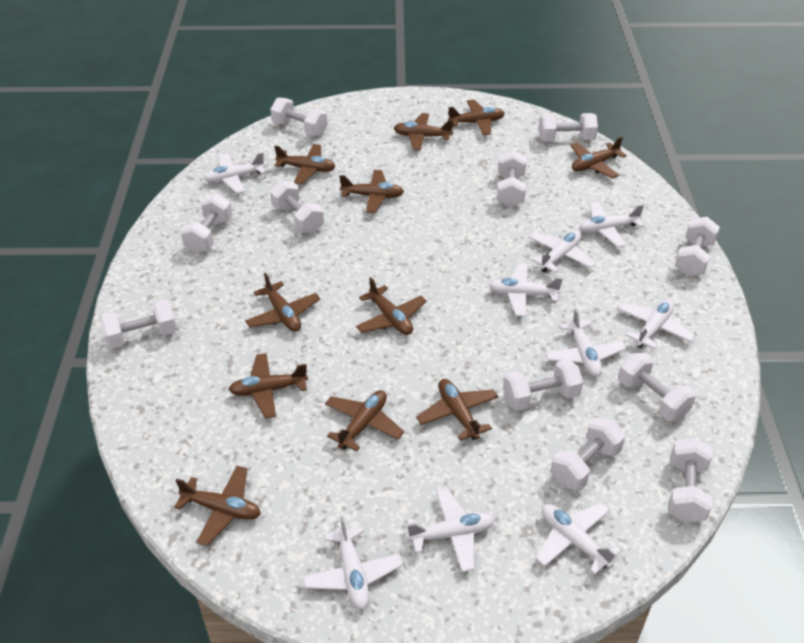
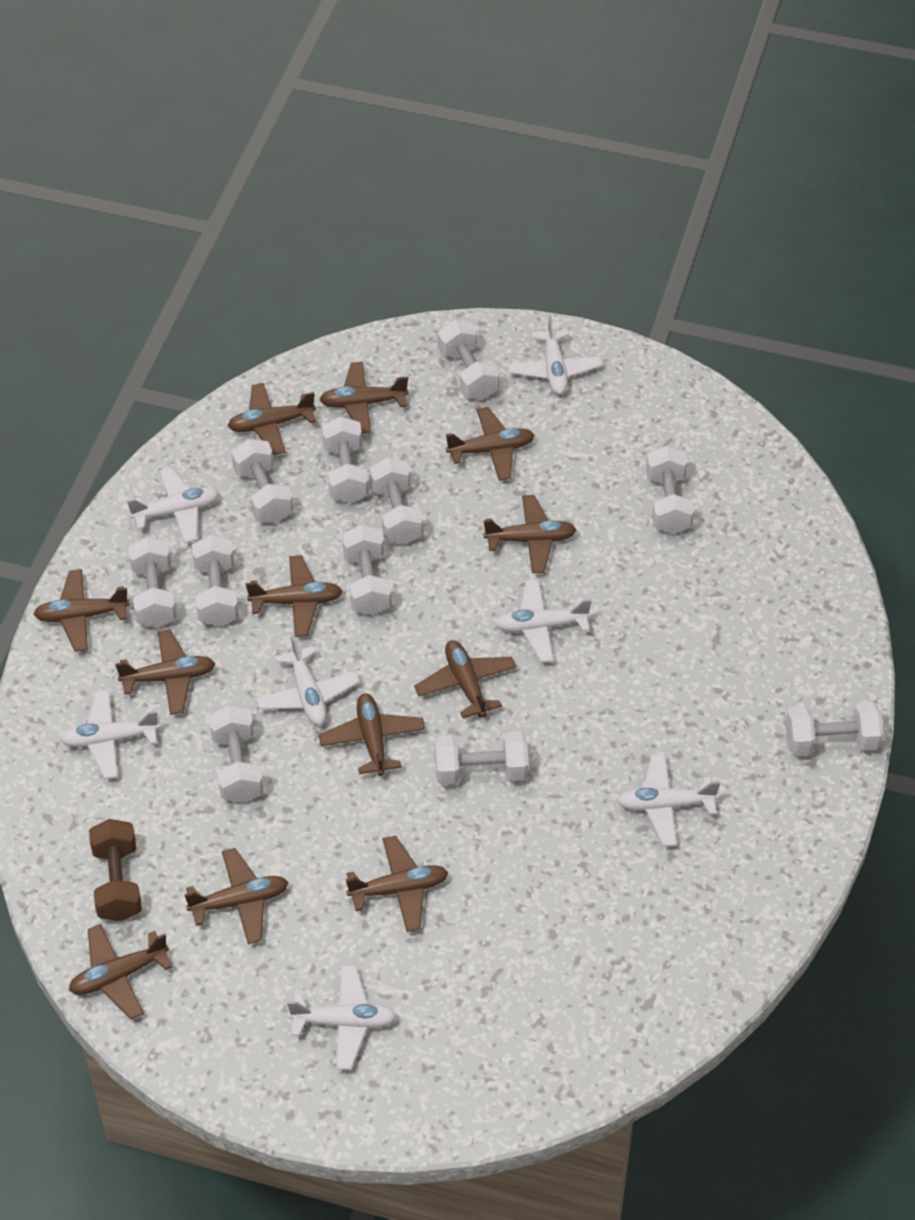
brown dumbbell: 0 -> 1
brown plane: 11 -> 12
white plane: 9 -> 7

